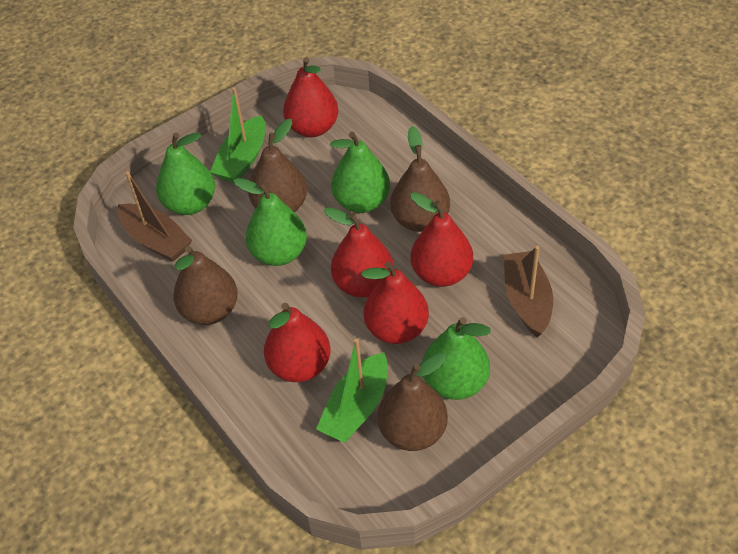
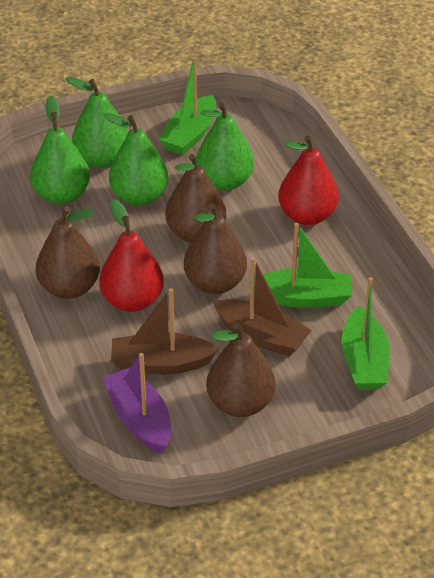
green boat: 2 -> 3
purple boat: 0 -> 1
red pear: 5 -> 2

